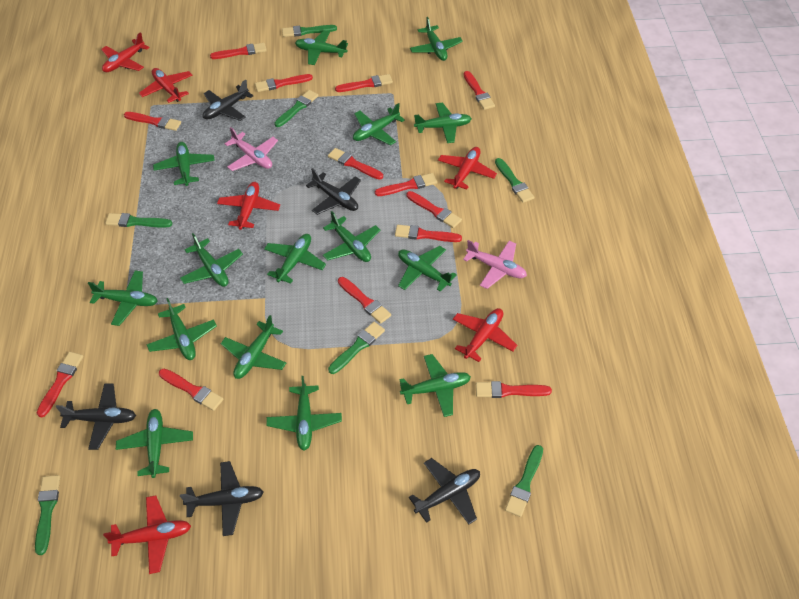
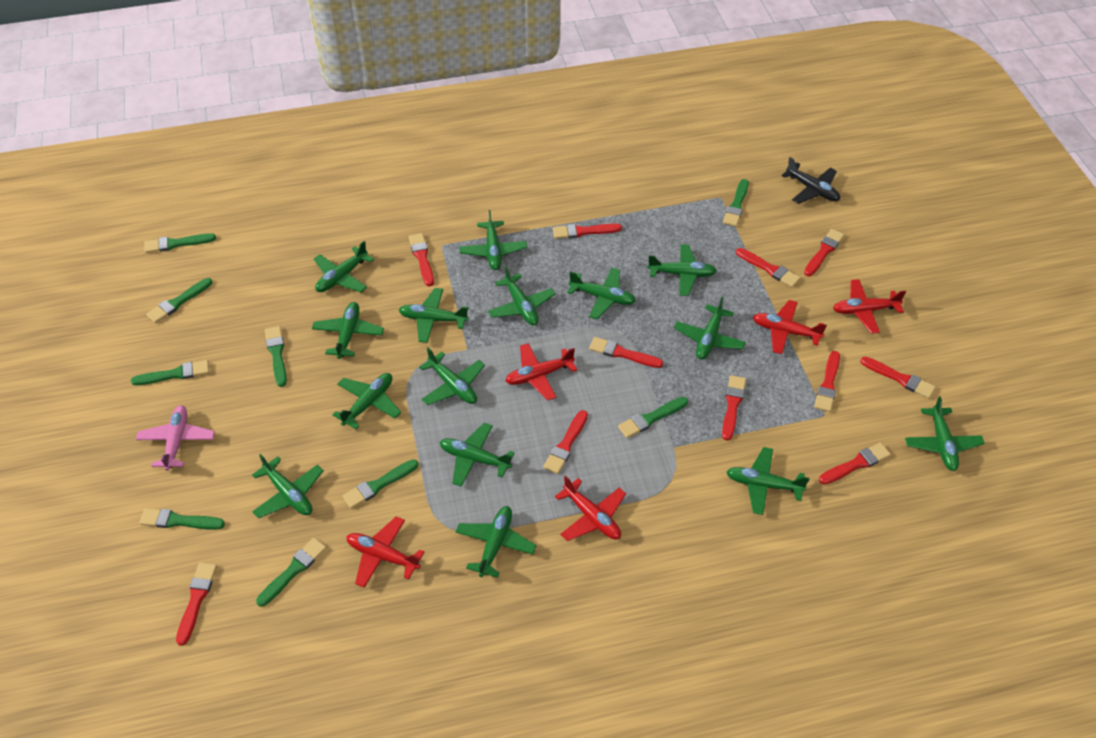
black plane: 5 -> 1
green brush: 7 -> 9
pink plane: 2 -> 1
red brush: 13 -> 11
red plane: 6 -> 5

